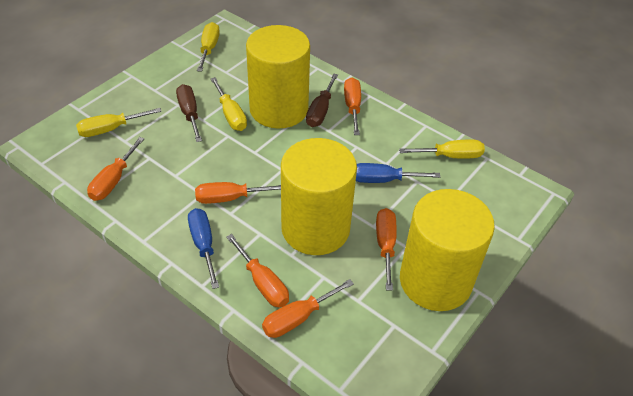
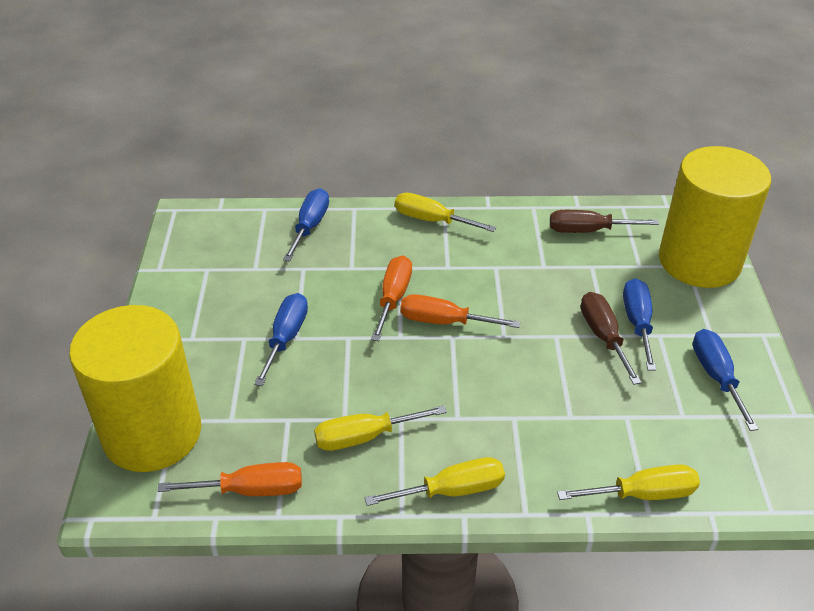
blue screwdriver: 2 -> 4
orange screwdriver: 6 -> 3
yellow cylinder: 3 -> 2

